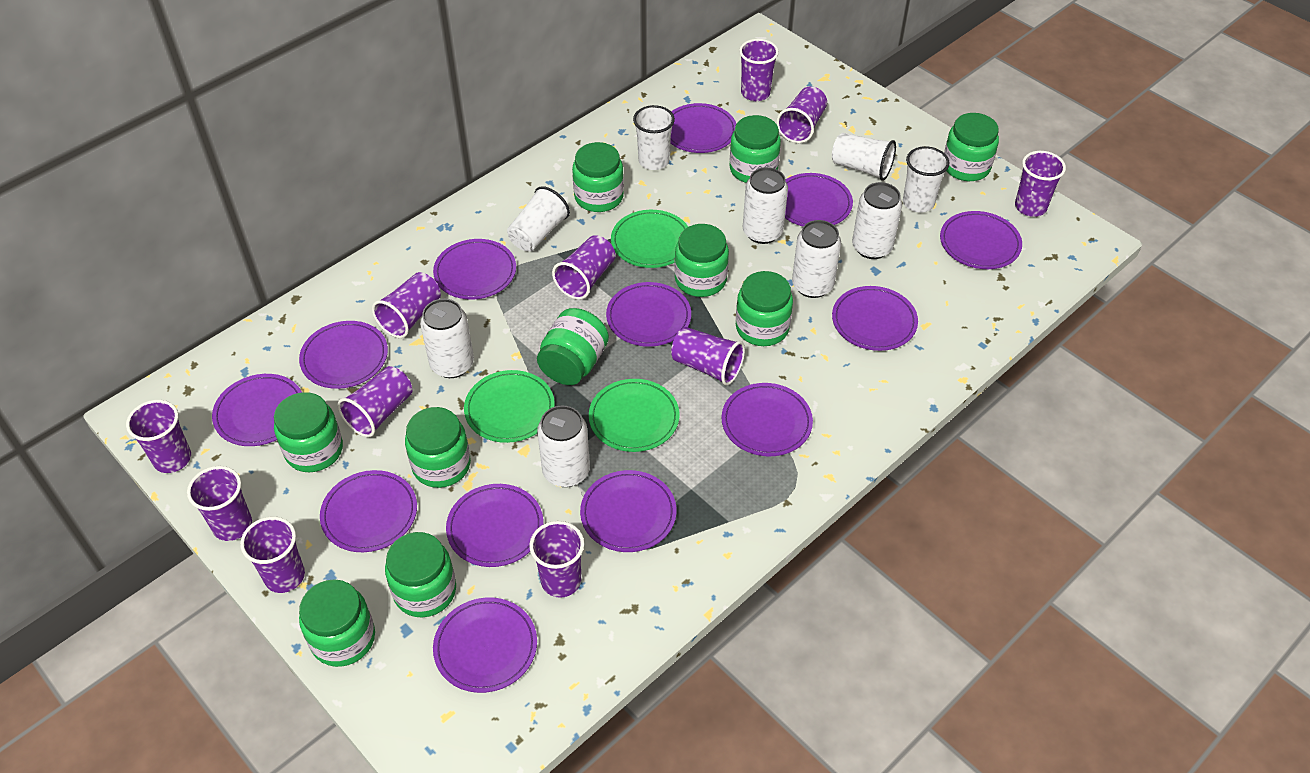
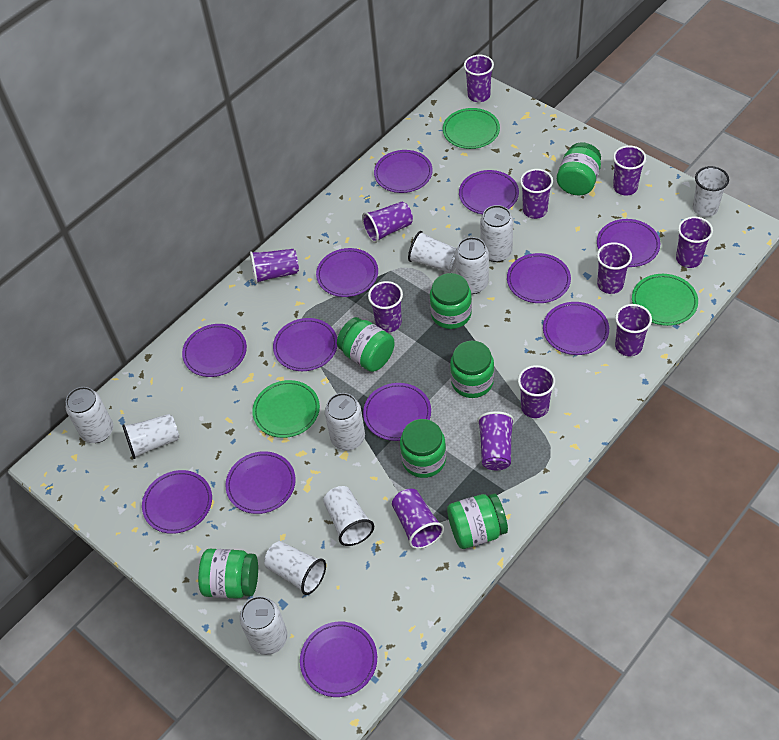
green jar: 10 -> 7
purple cup: 11 -> 12
purple plate: 13 -> 12
white cup: 4 -> 5

